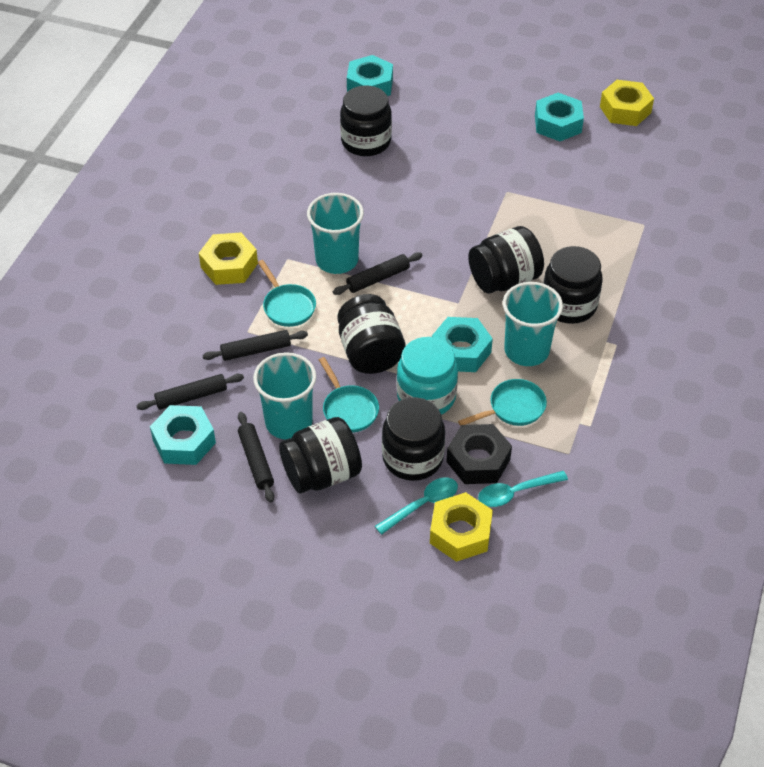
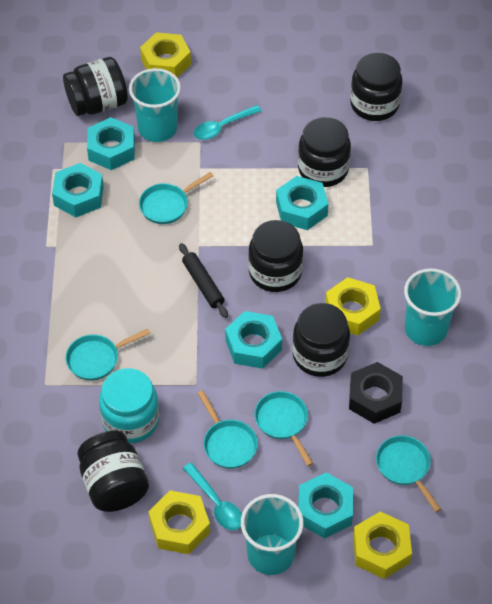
black rolling pin: 4 -> 1
turquoise nut: 4 -> 5
turquoise pan: 3 -> 5
yellow nut: 3 -> 4

